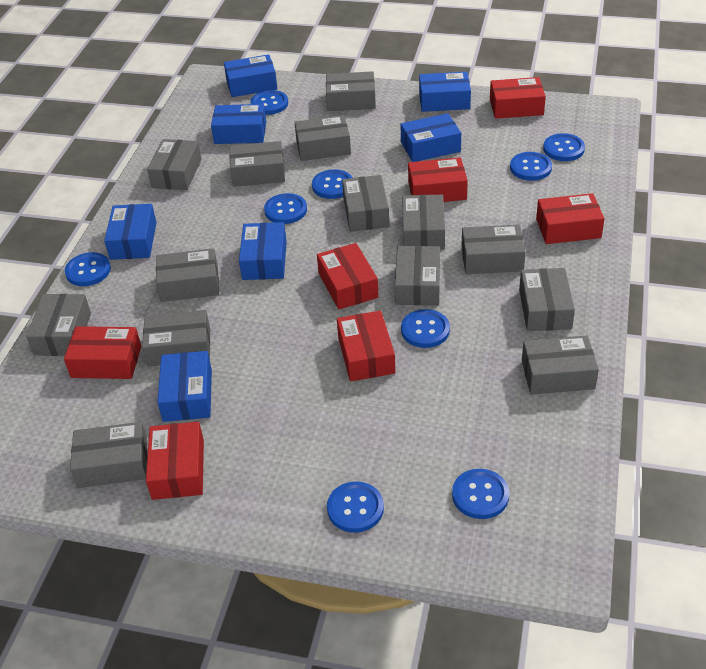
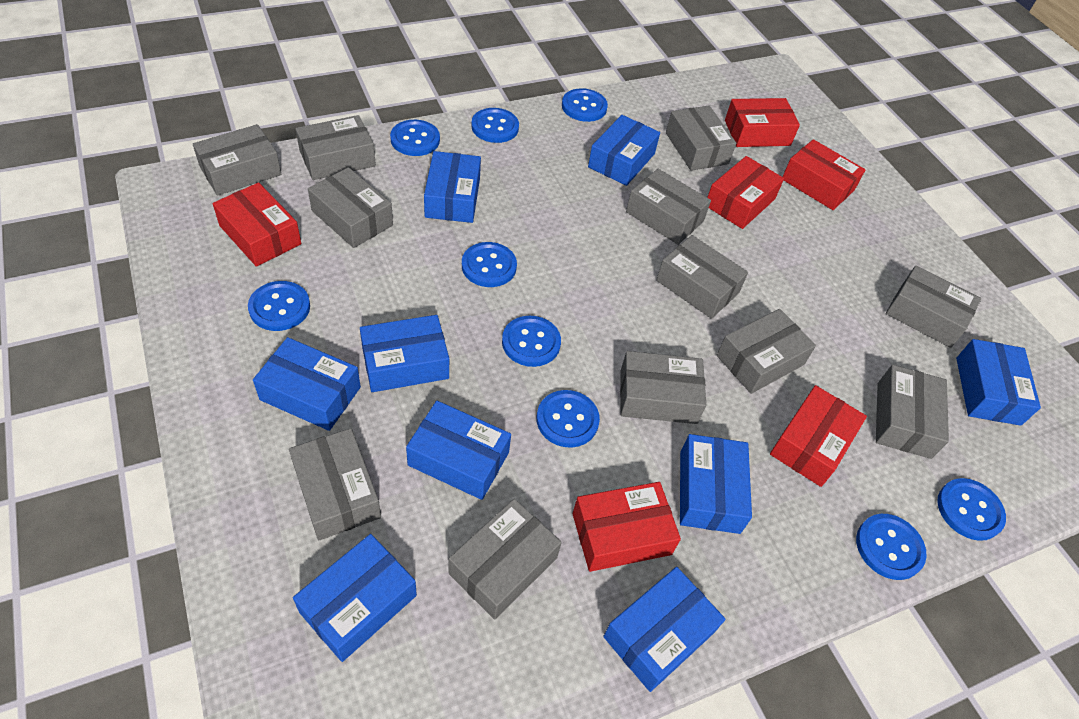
blue box: 7 -> 9
grey box: 14 -> 12
red box: 7 -> 6

